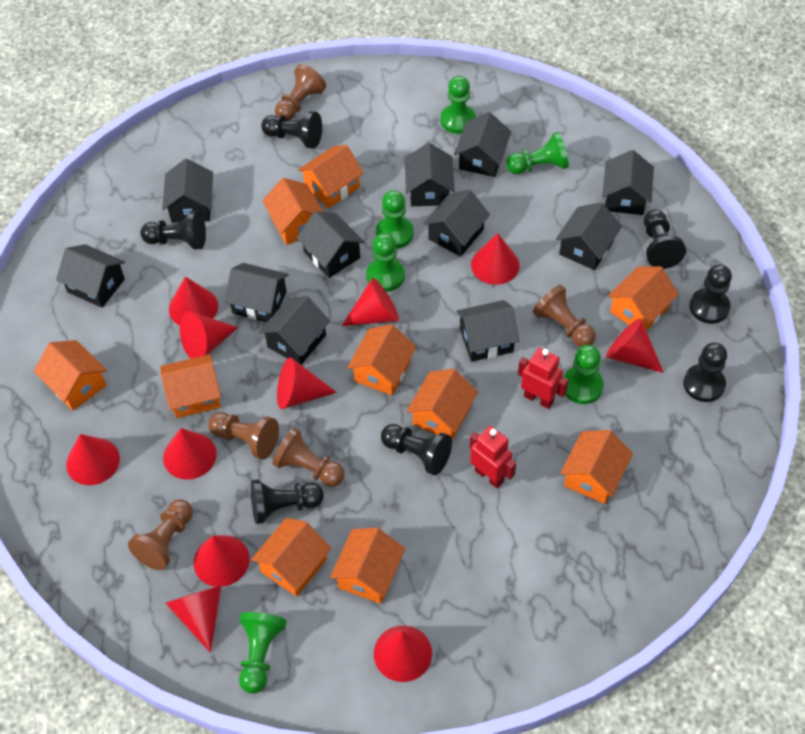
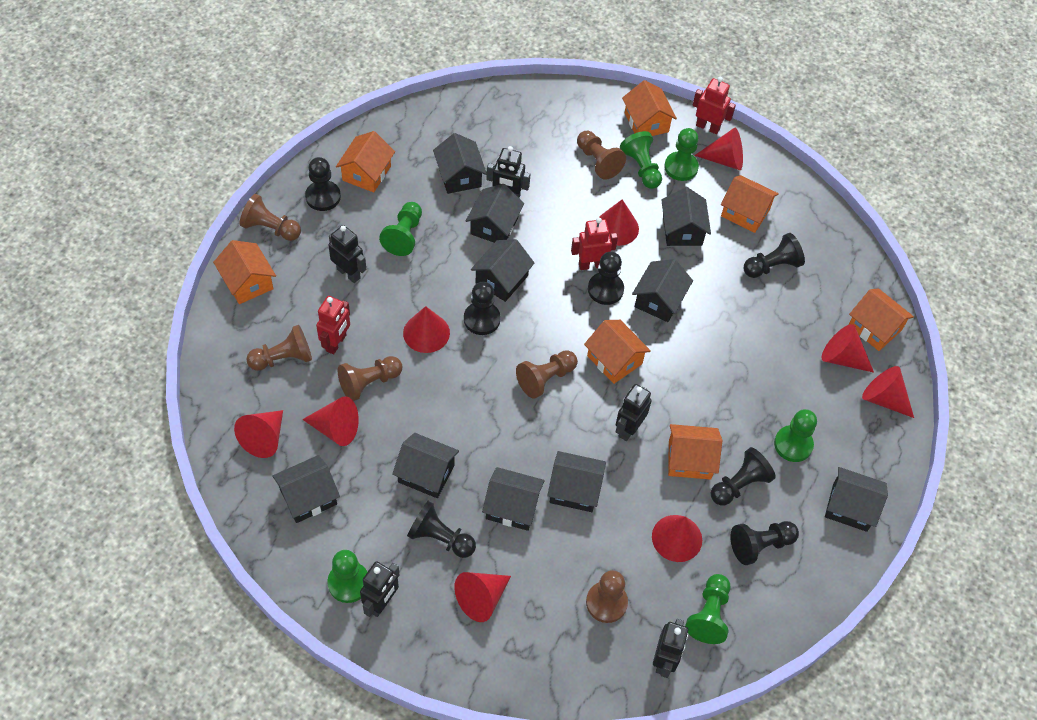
black house: 11 -> 10
black robot: 0 -> 5
brown pawn: 5 -> 6
orange house: 10 -> 7
red cone: 11 -> 9
red robot: 2 -> 3

